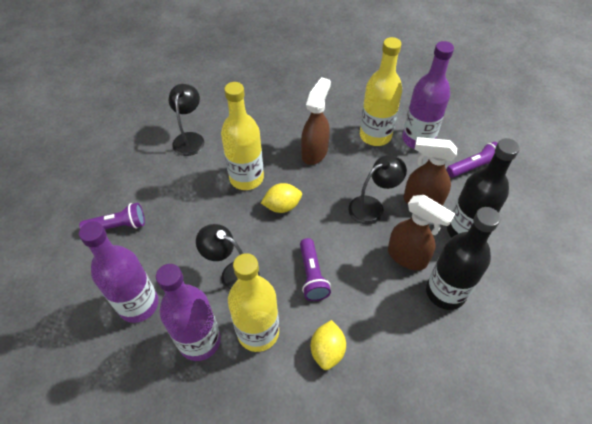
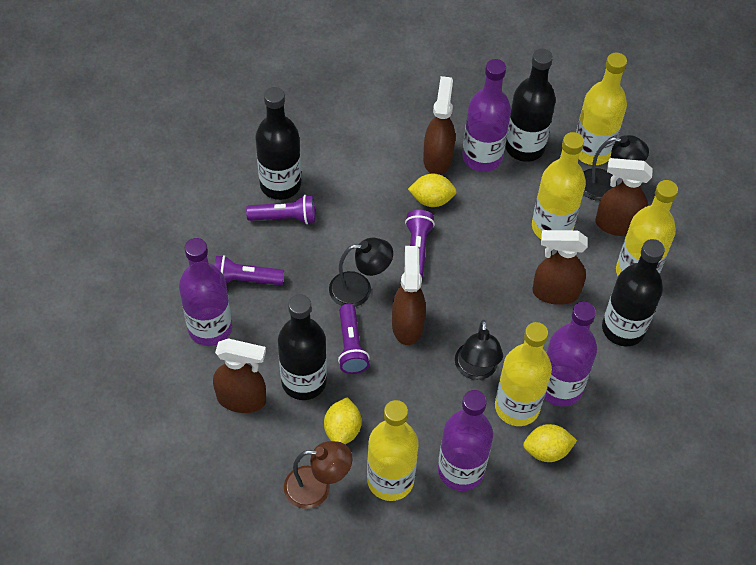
black bottle: 2 -> 4
brown lamp: 0 -> 1
brown spray bottle: 3 -> 5
purple bottle: 3 -> 4
purple flashlight: 3 -> 4
yellow bottle: 3 -> 5
yellow lemon: 2 -> 3

